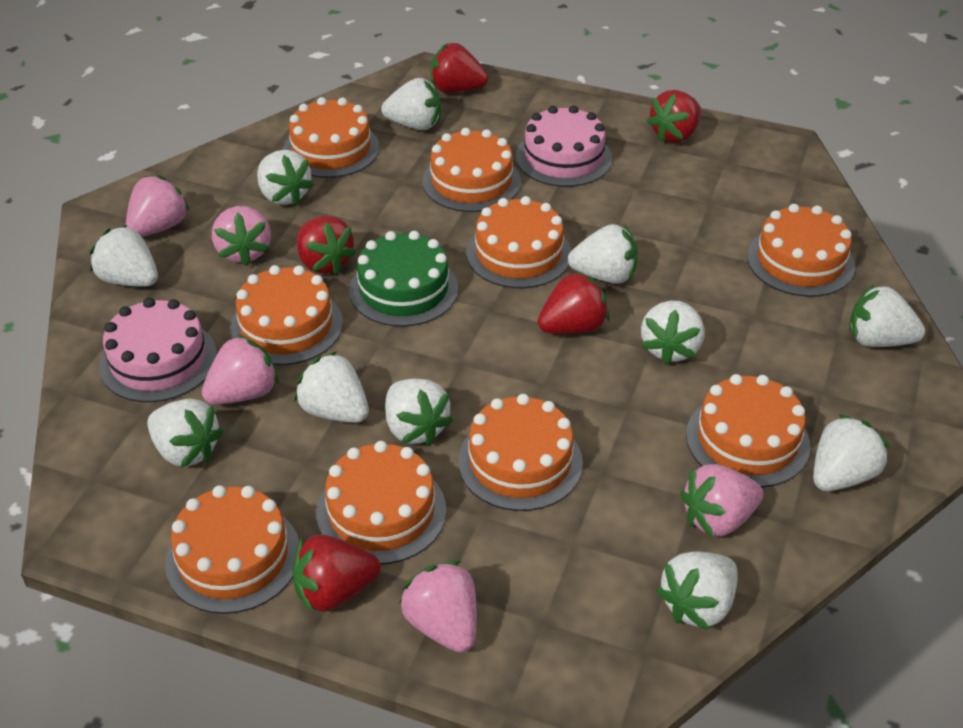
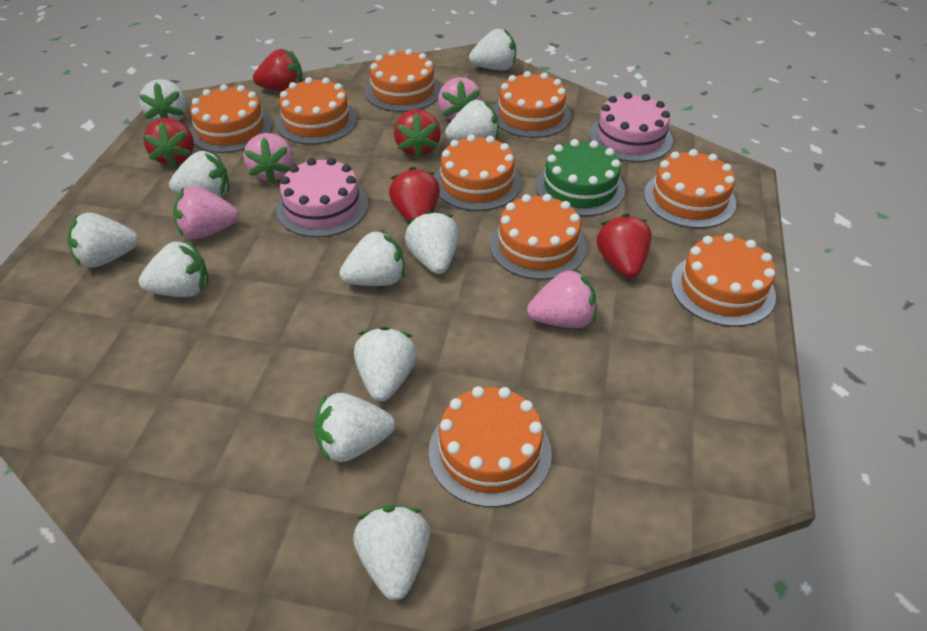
pink strawberry: 5 -> 4

